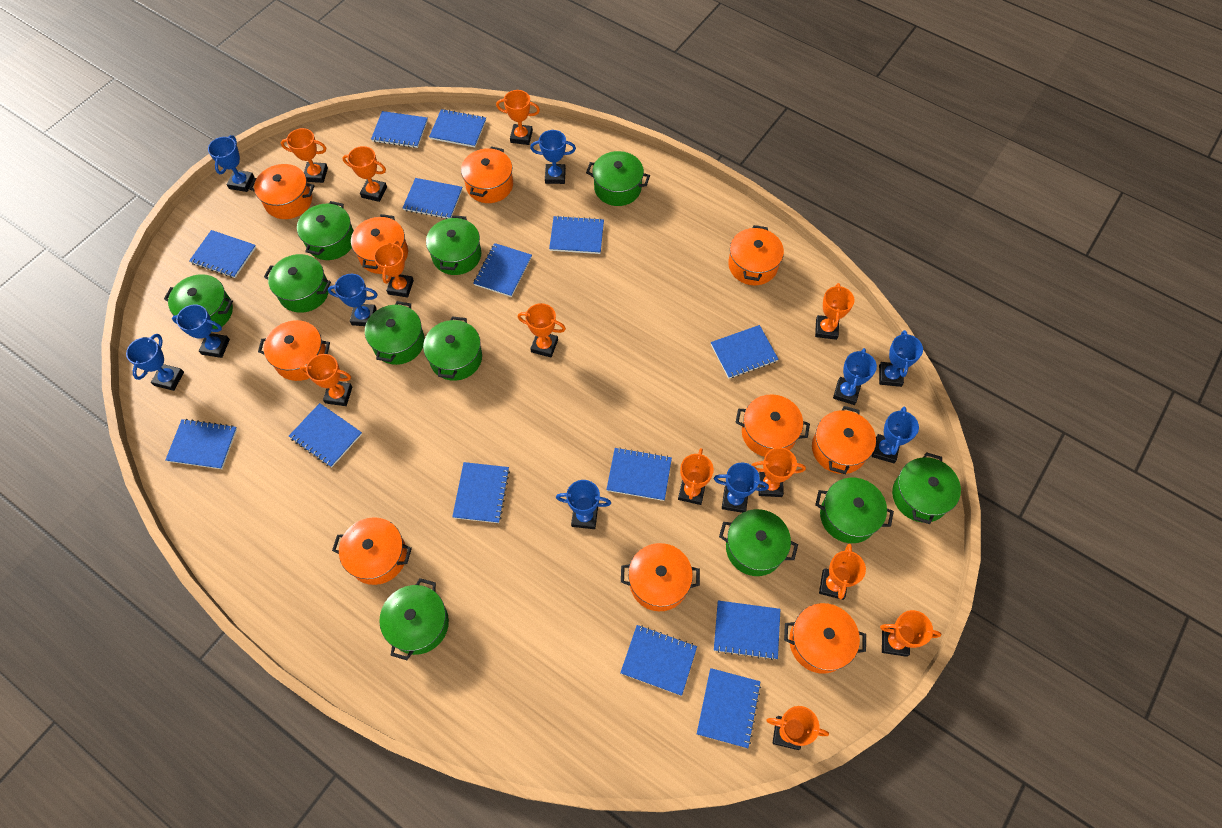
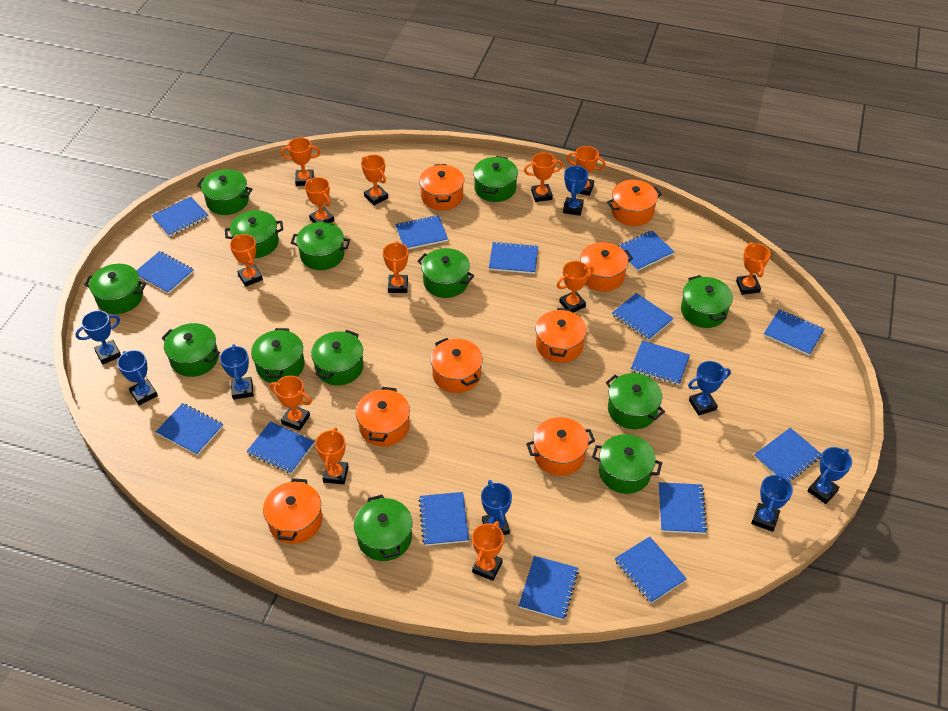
blue notebook: 14 -> 15
blue trophy: 10 -> 8
green pot: 11 -> 13
orange pot: 10 -> 8

